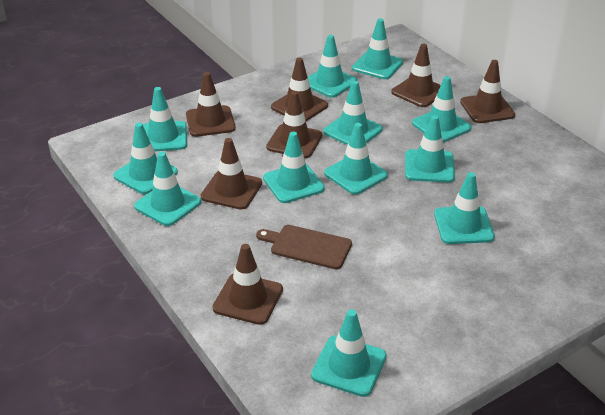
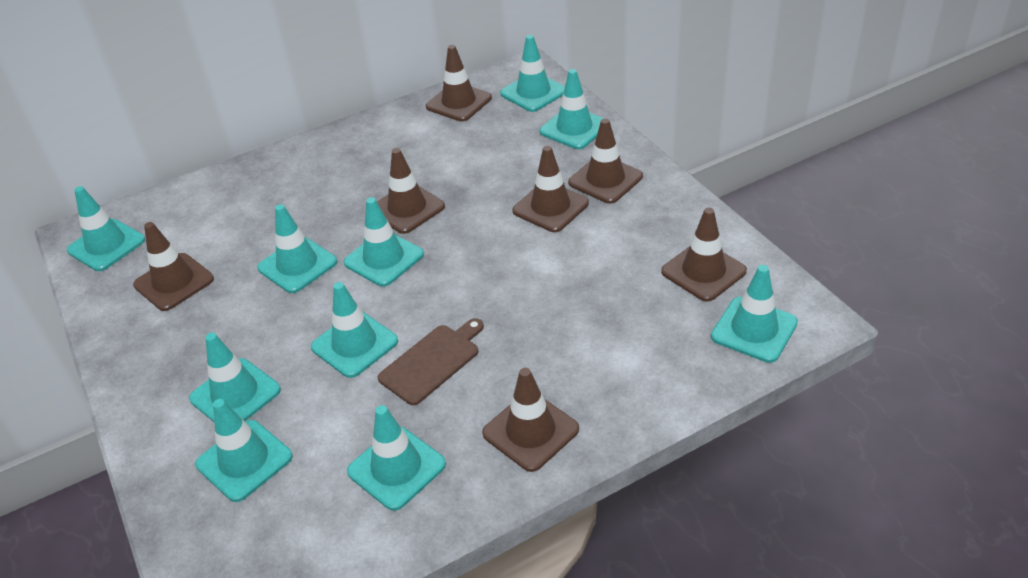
turquoise traffic cone: 12 -> 10

